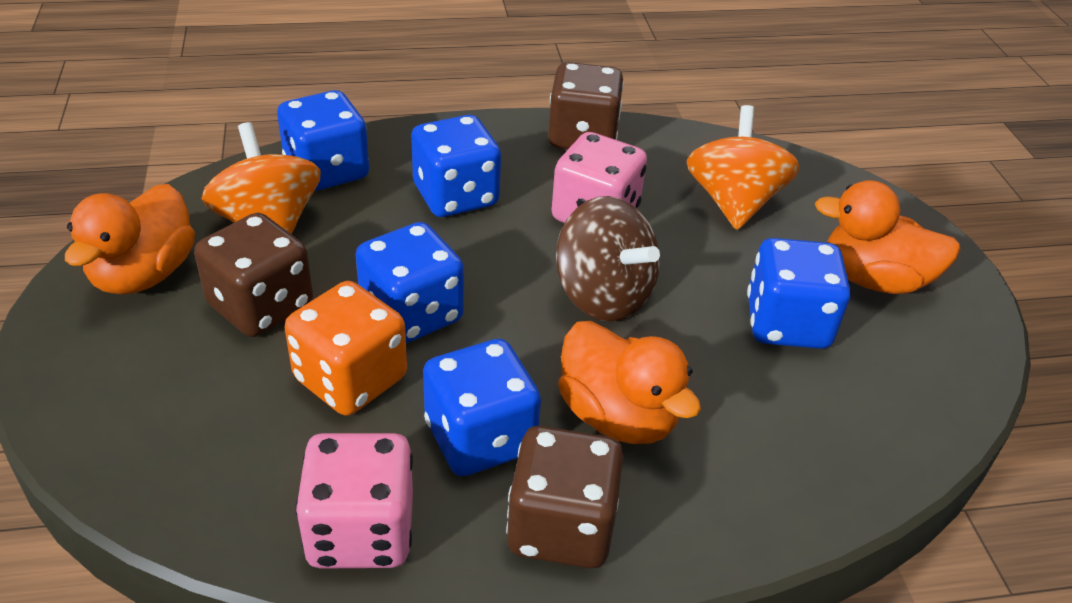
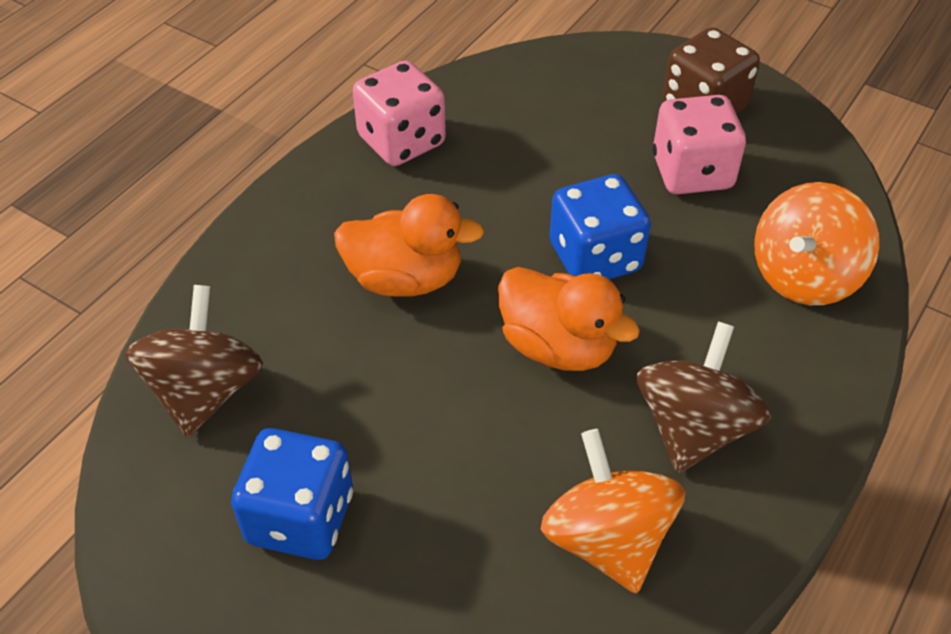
blue dice: 5 -> 2
brown dice: 3 -> 1
brown spinning top: 1 -> 2
orange dice: 1 -> 0
orange duck: 3 -> 2

